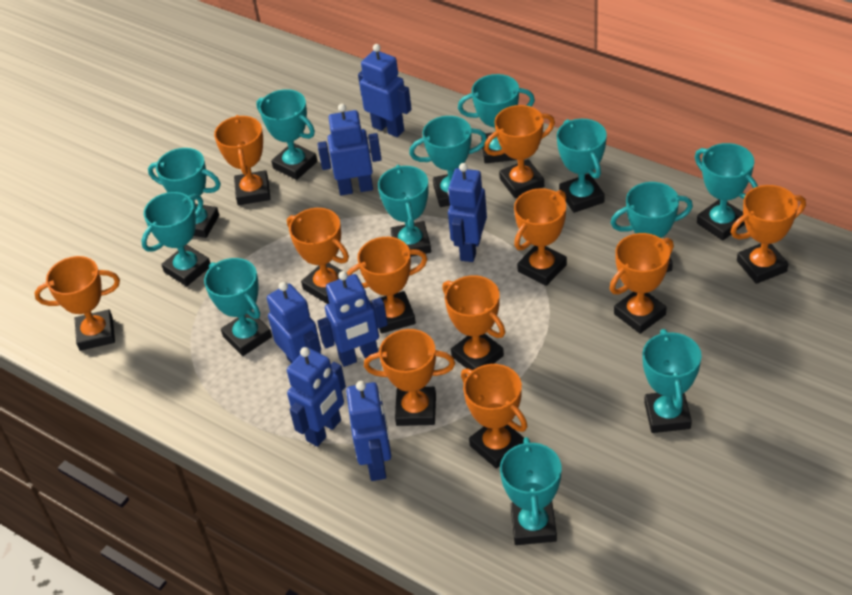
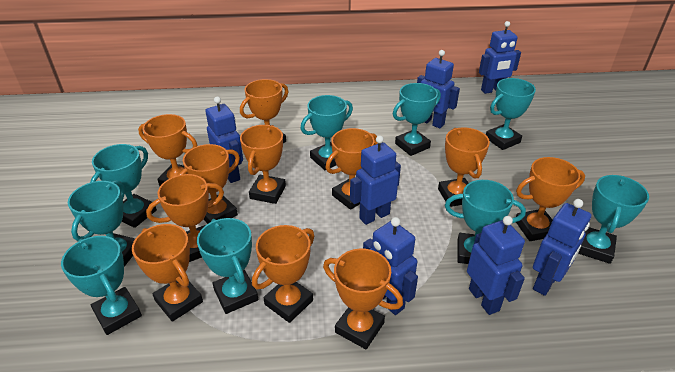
turquoise trophy: 12 -> 9

